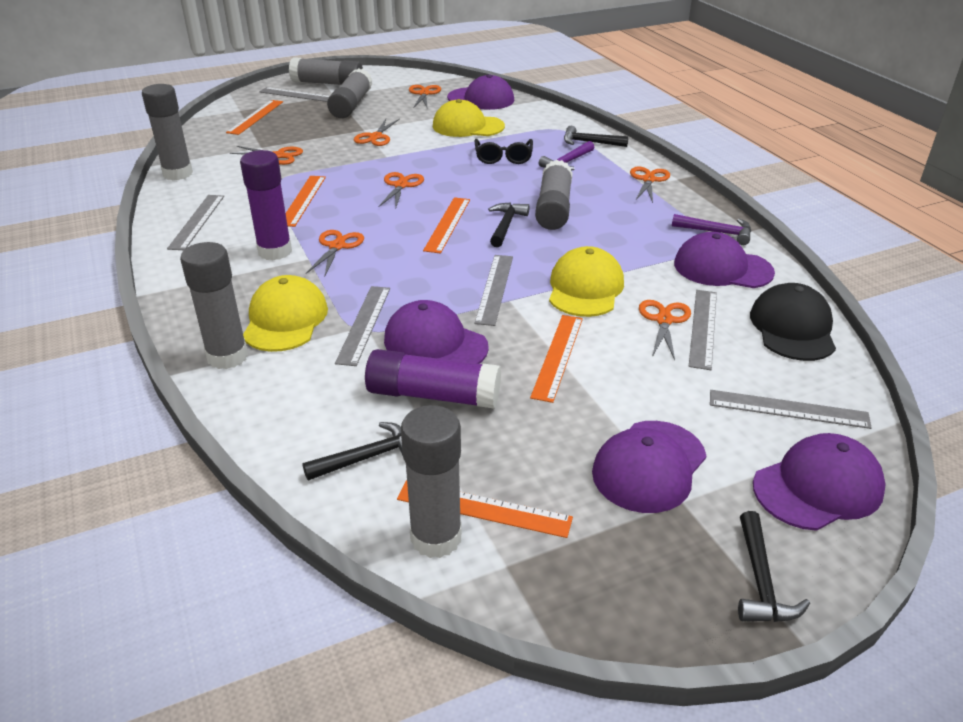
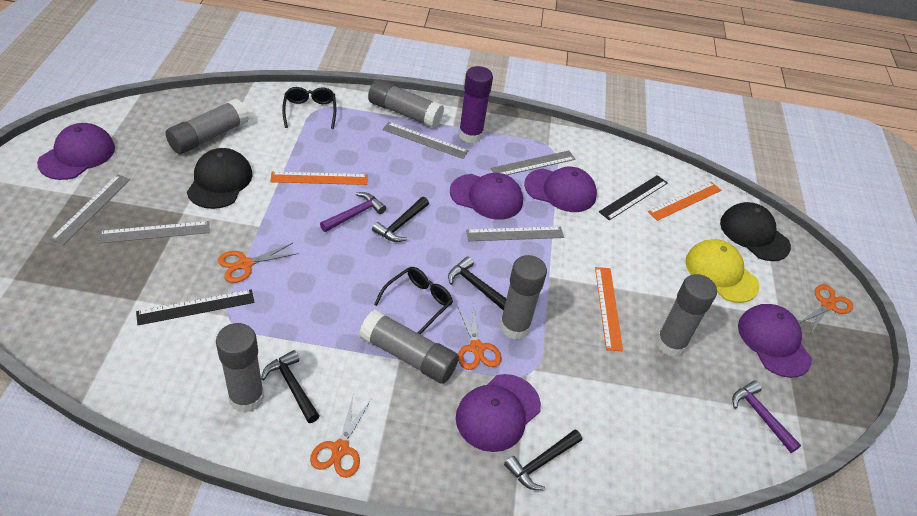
black cap: 1 -> 2
black glasses: 1 -> 2
black ruler: 0 -> 2
grey ruler: 6 -> 5
orange ruler: 5 -> 3
orange scissors: 7 -> 4
purple glue stick: 2 -> 1
yellow cap: 3 -> 1

